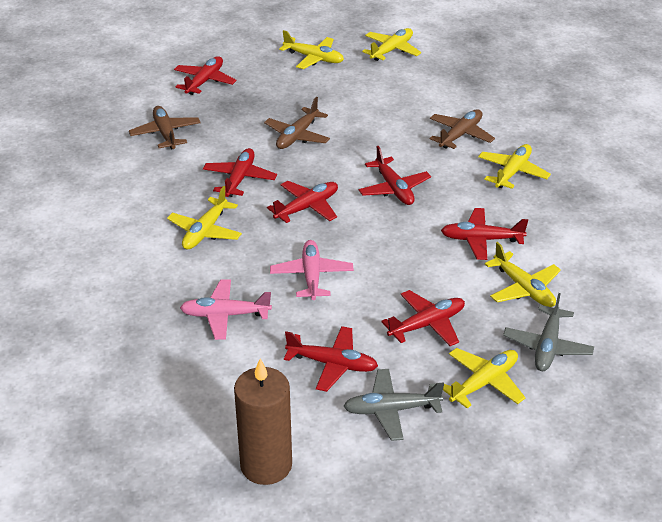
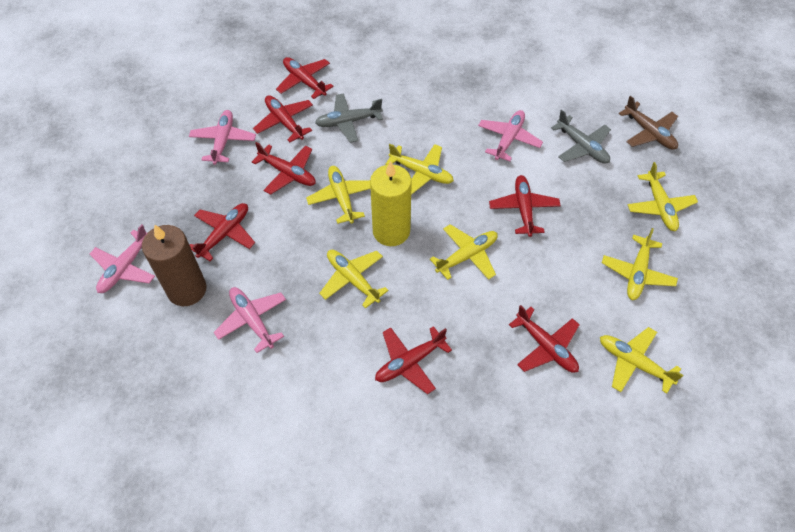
brown plane: 3 -> 1
pink plane: 2 -> 4
yellow candle: 0 -> 1
yellow plane: 6 -> 7

